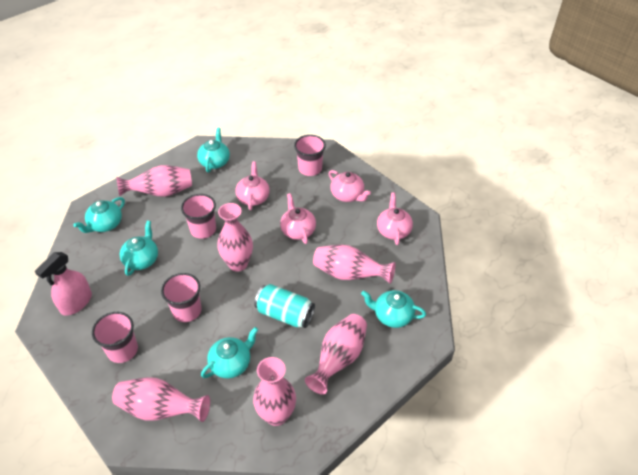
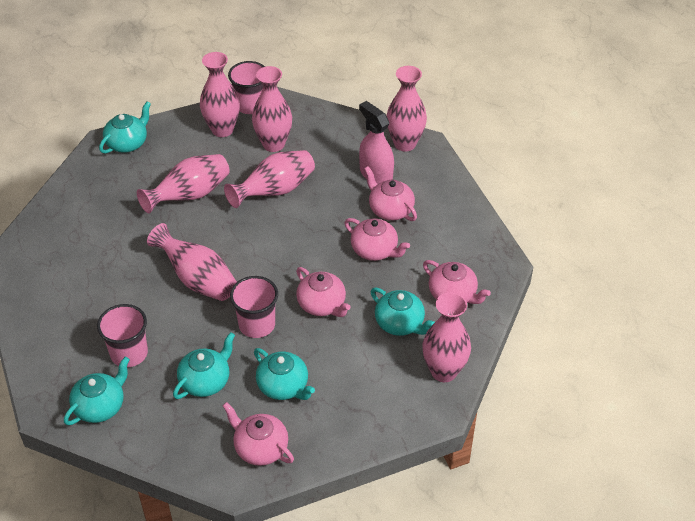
pink cup: 4 -> 3
pink teapot: 4 -> 5
pink vase: 6 -> 7
turquoise can: 1 -> 0

